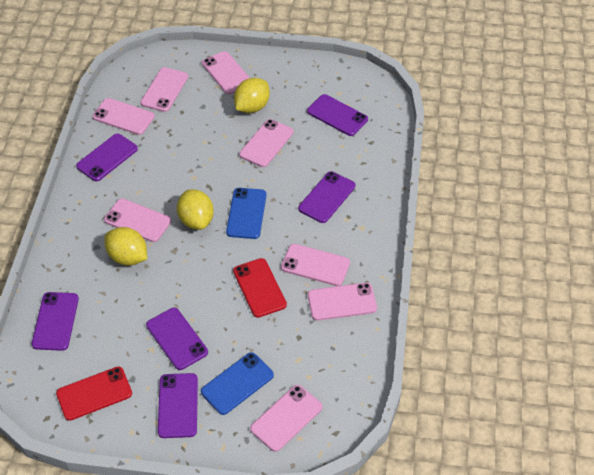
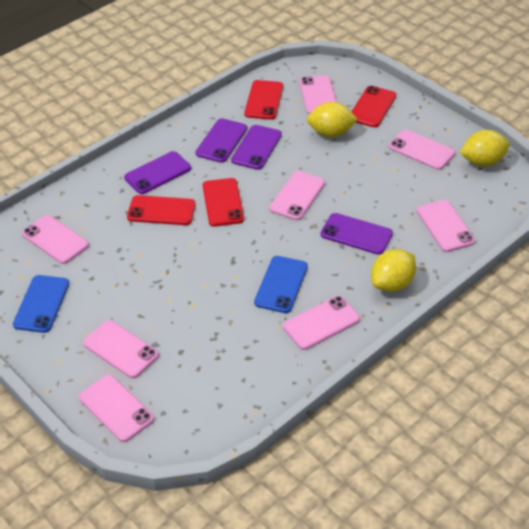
purple phone: 6 -> 4
red phone: 2 -> 4

